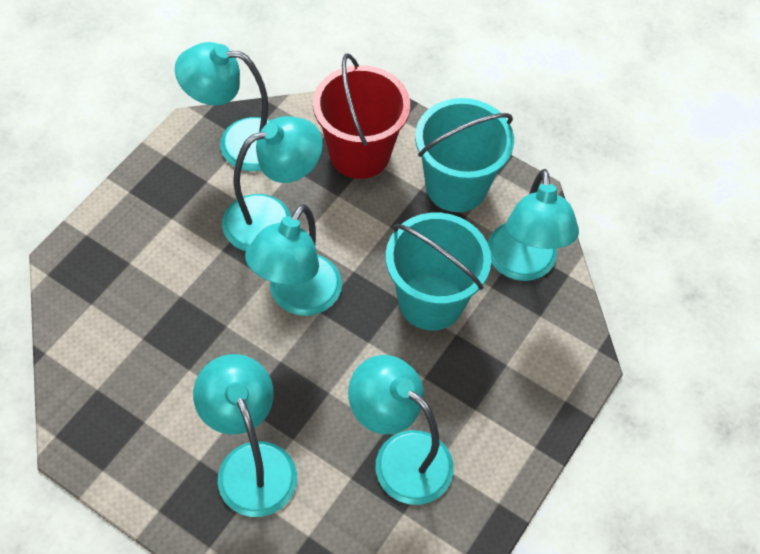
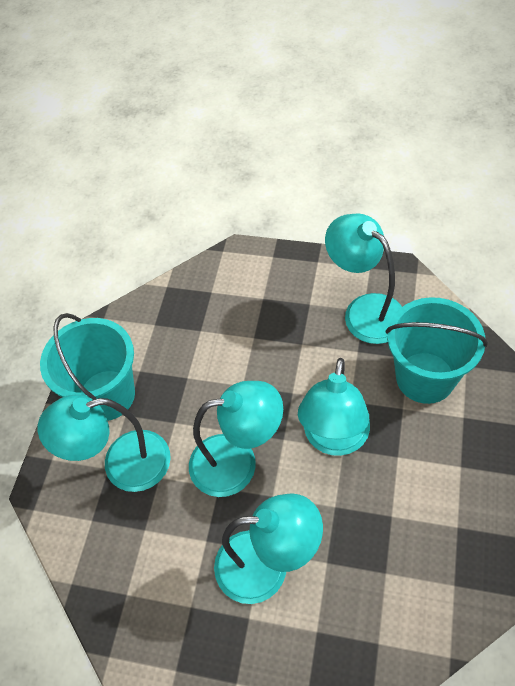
red bucket: 1 -> 0
turquoise lamp: 6 -> 5

